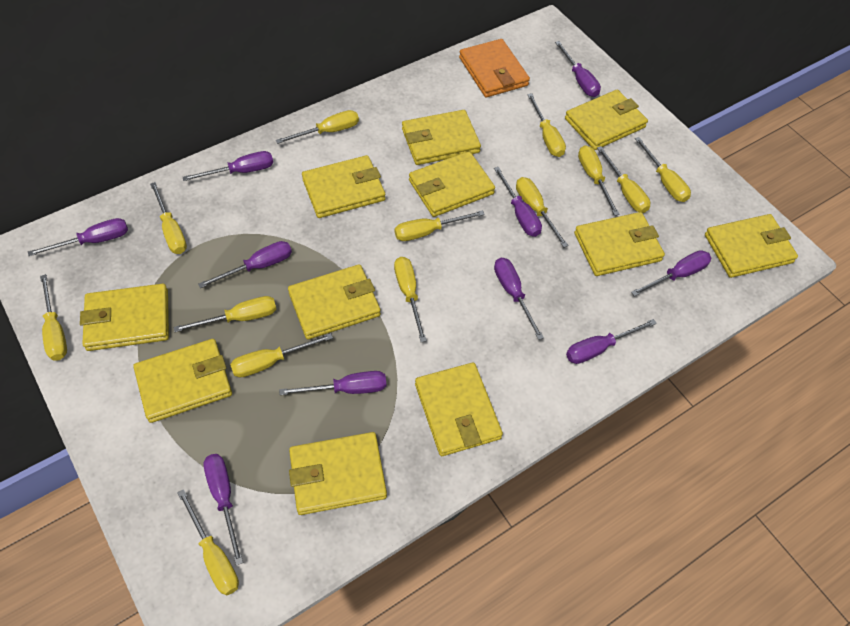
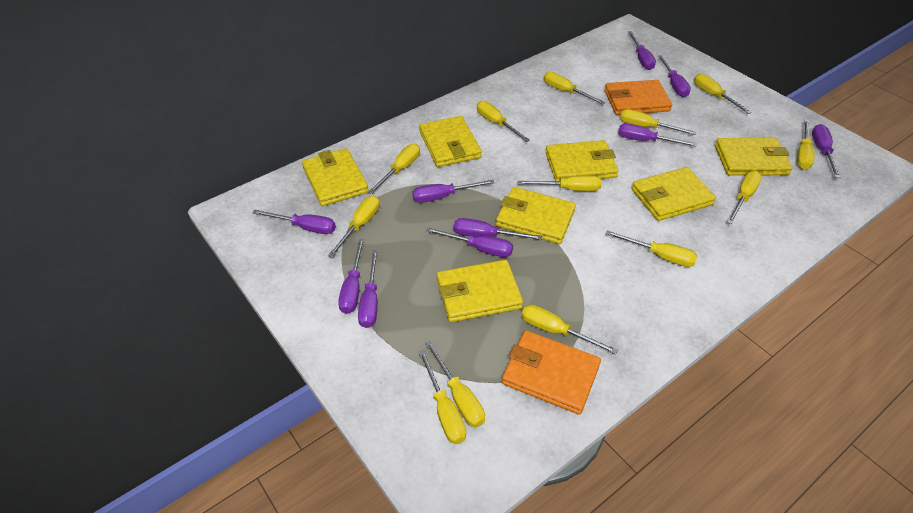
orange wallet: 1 -> 2
yellow wallet: 11 -> 7

